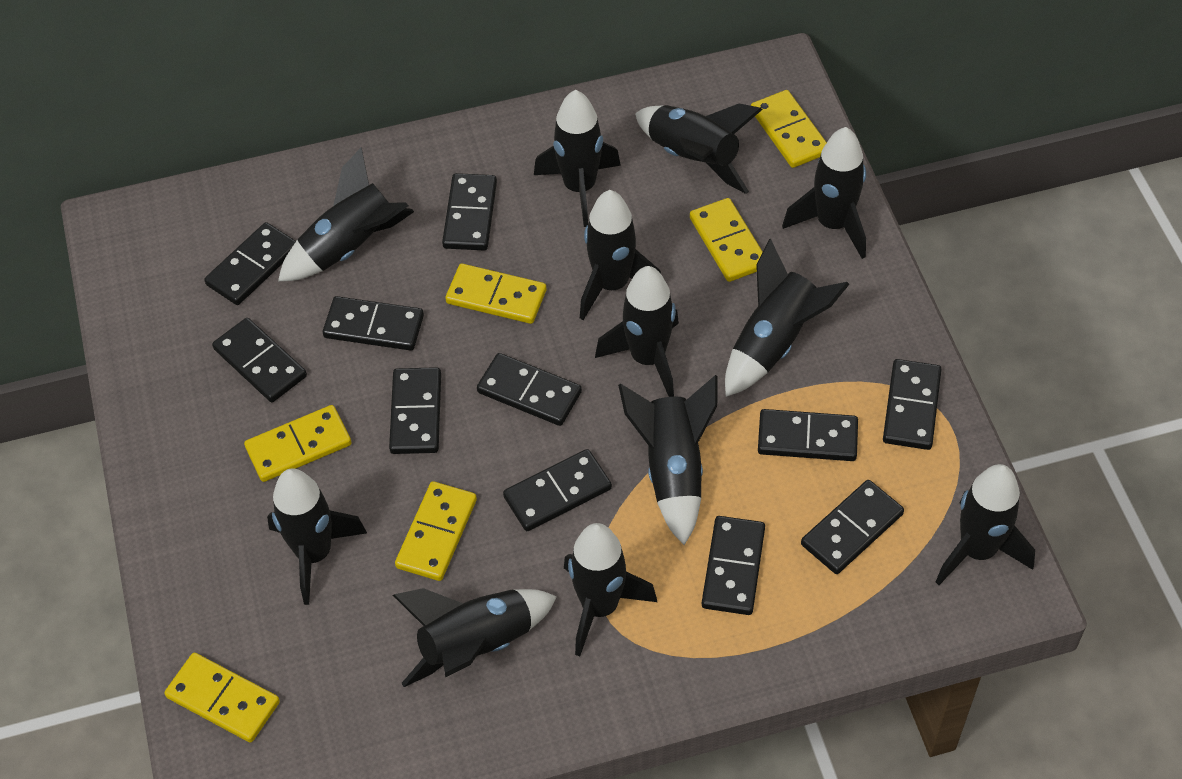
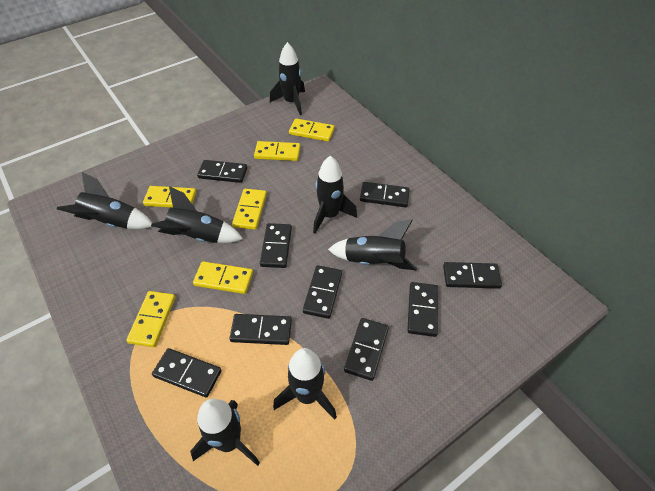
black domino: 11 -> 9
black rocket: 12 -> 7

